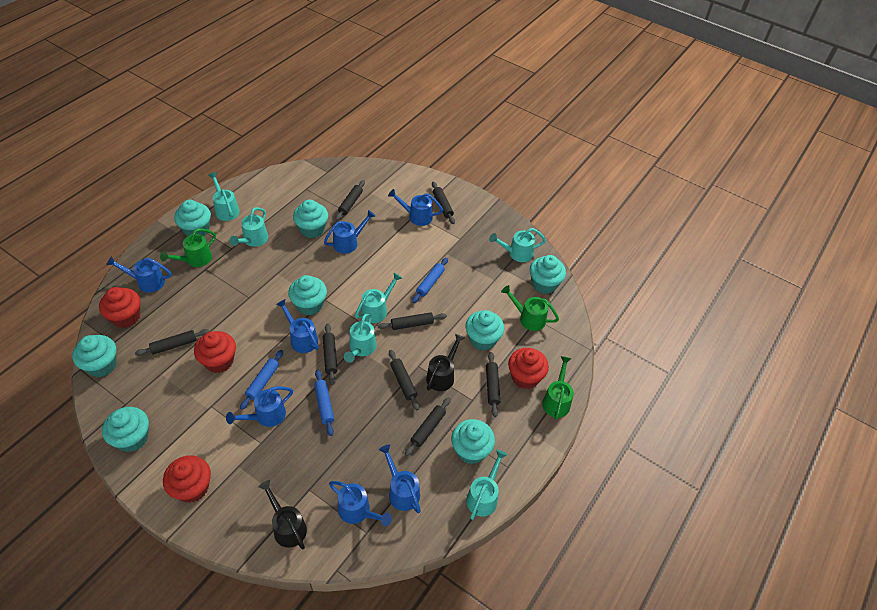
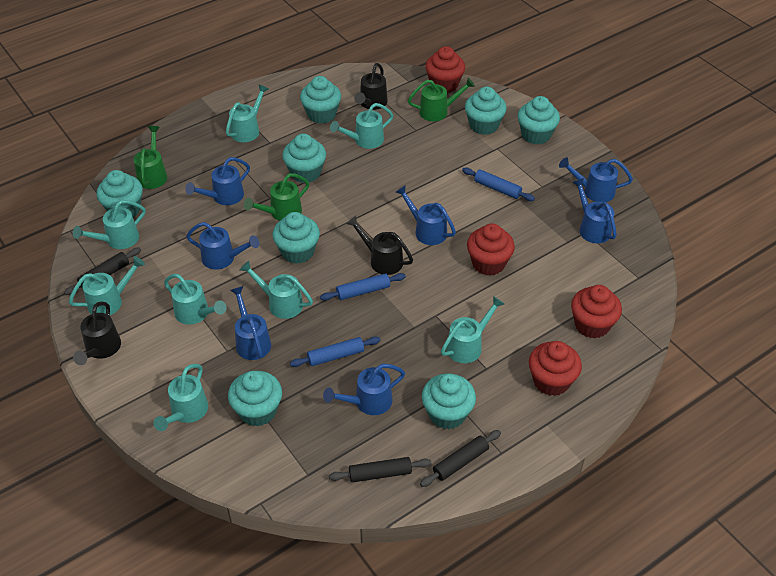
black rolling pin: 8 -> 3
black watering can: 2 -> 3
turquoise watering can: 6 -> 8

